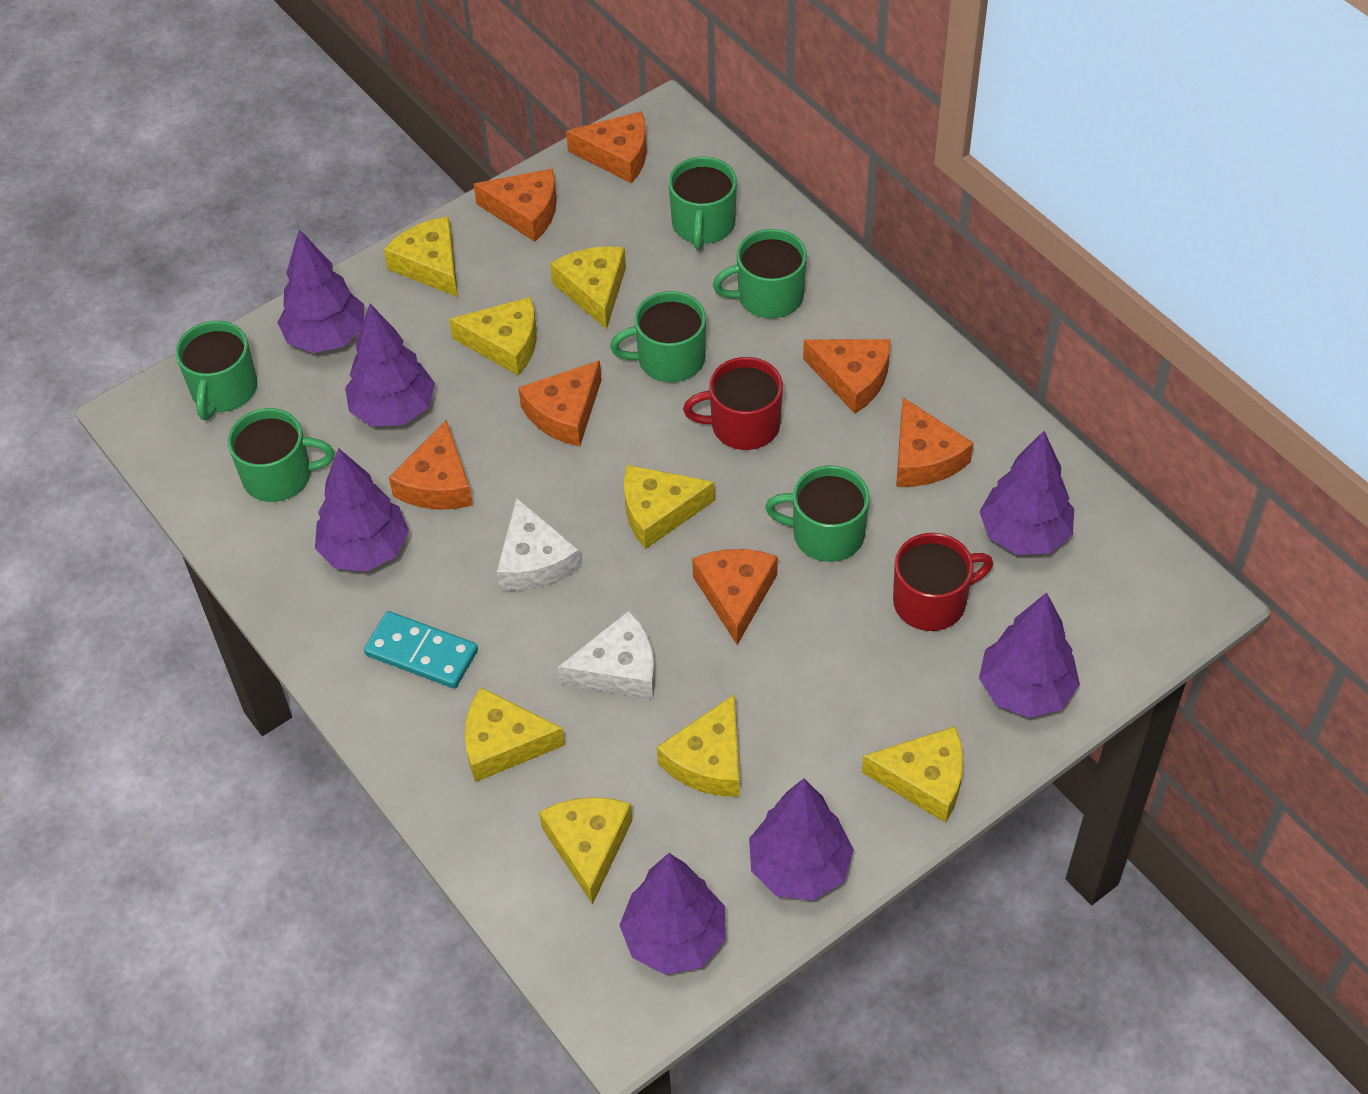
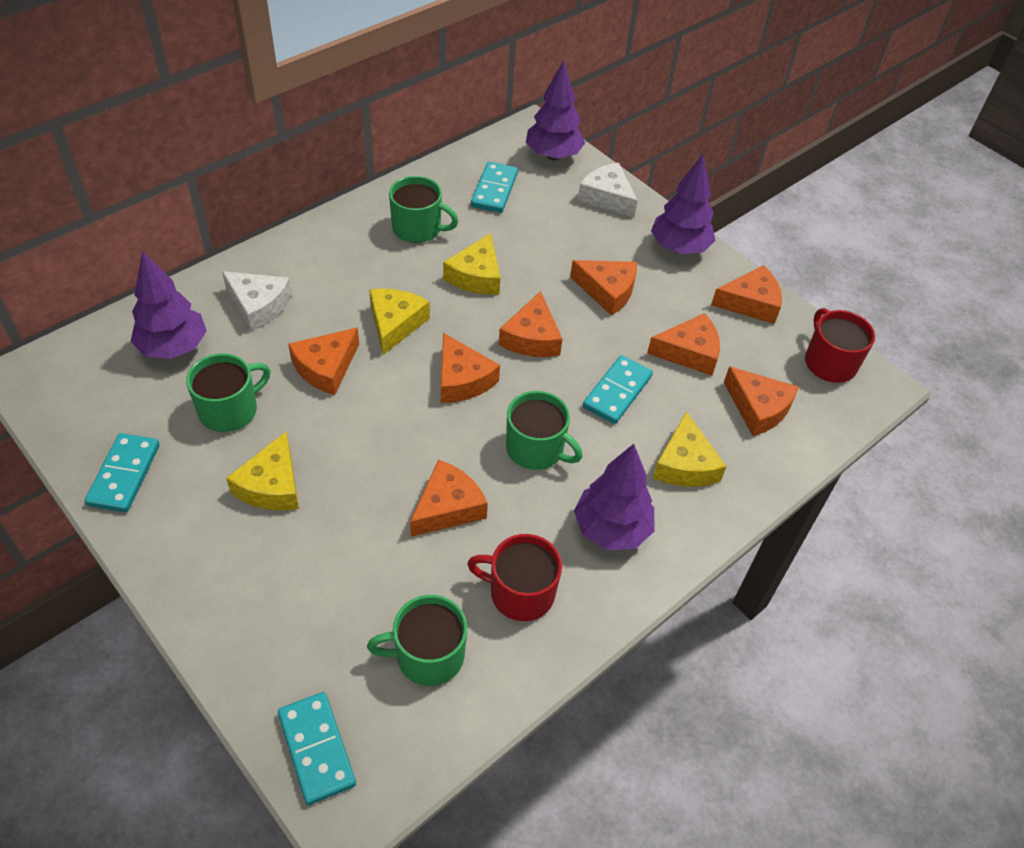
green mug: 6 -> 4
orange cheese: 7 -> 8
purple tree: 7 -> 4
turquoise domino: 1 -> 4
yellow cheese: 8 -> 4

